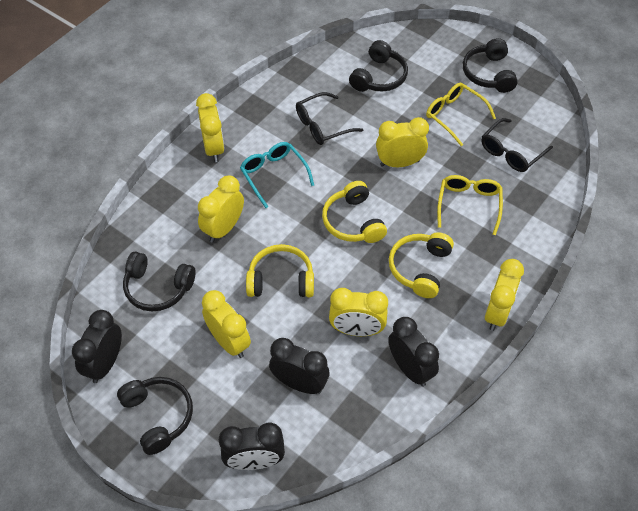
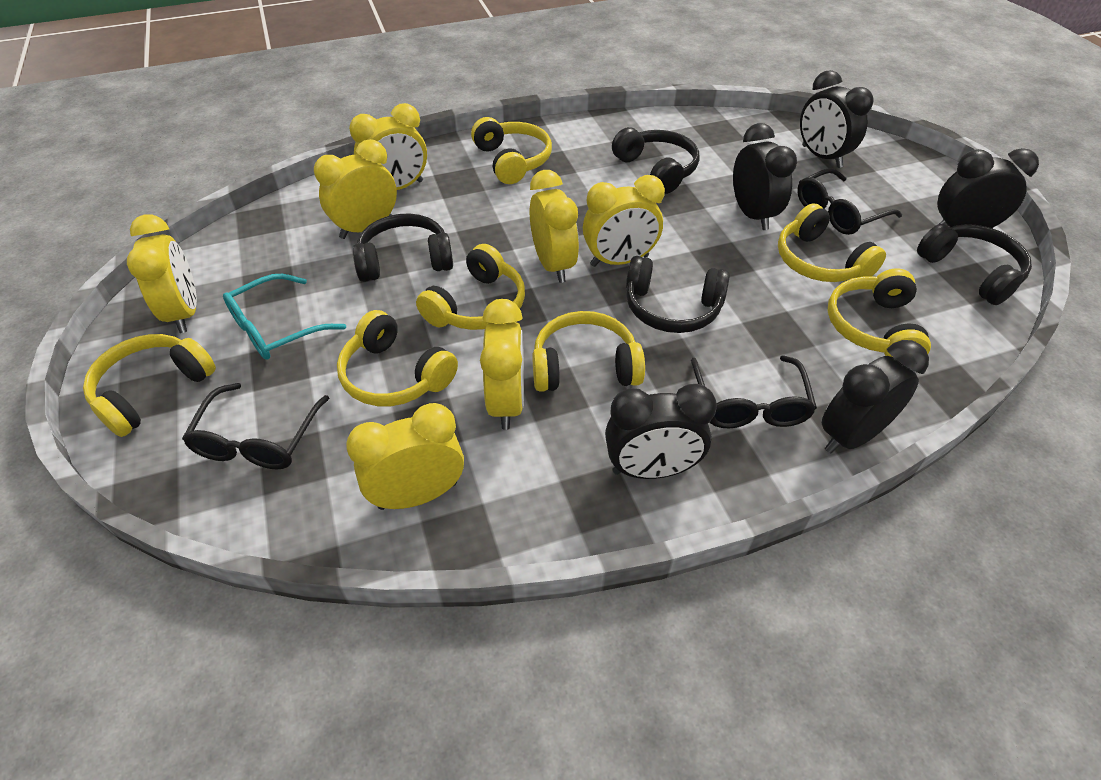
black clock: 4 -> 5
black glasses: 2 -> 3
yellow clock: 6 -> 7
yellow glasses: 2 -> 0
yellow headphones: 3 -> 7

